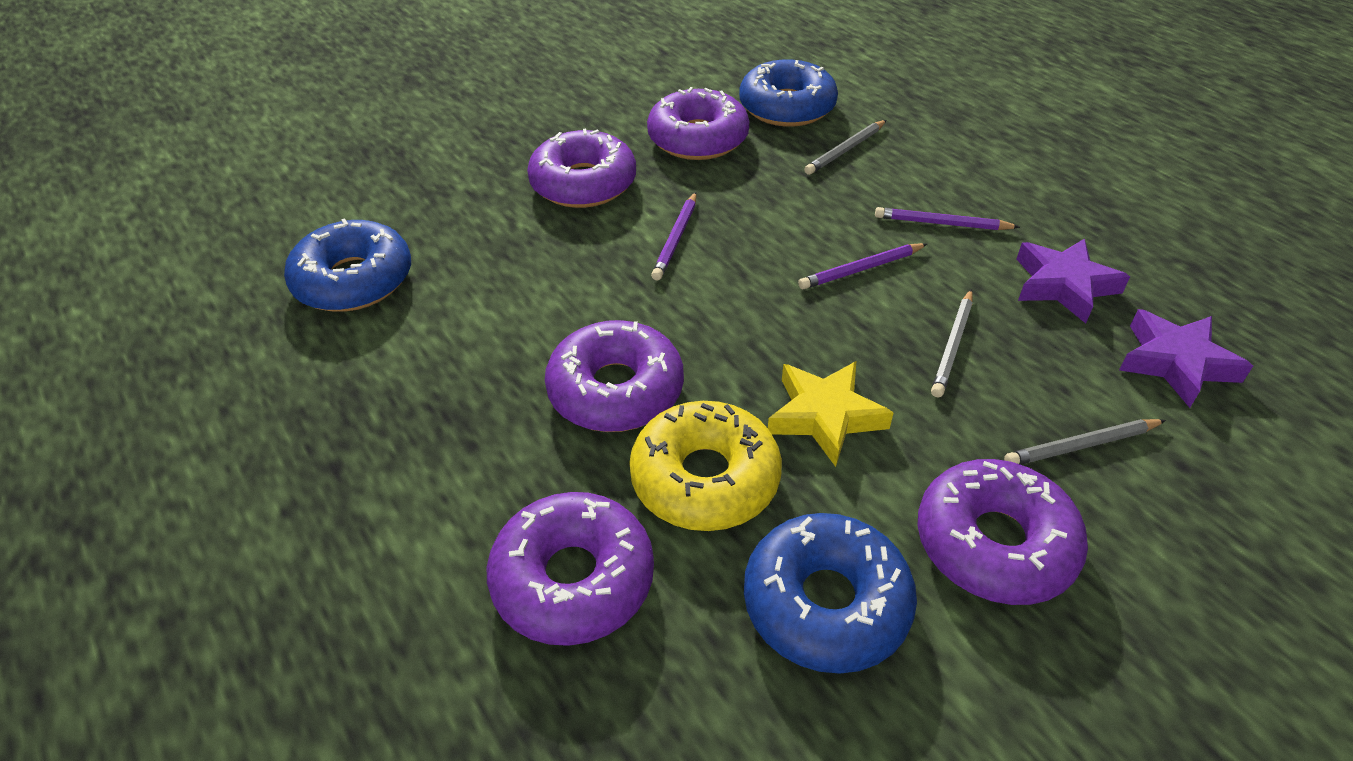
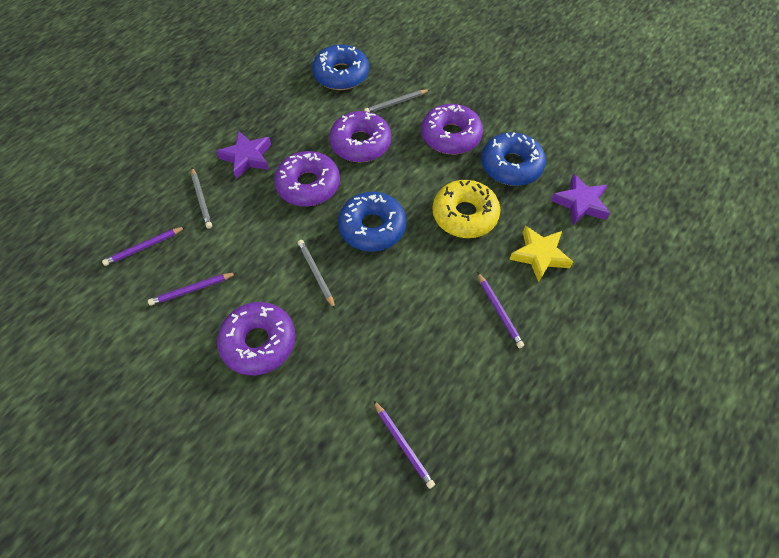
purple donut: 5 -> 4
purple pencil: 3 -> 4

